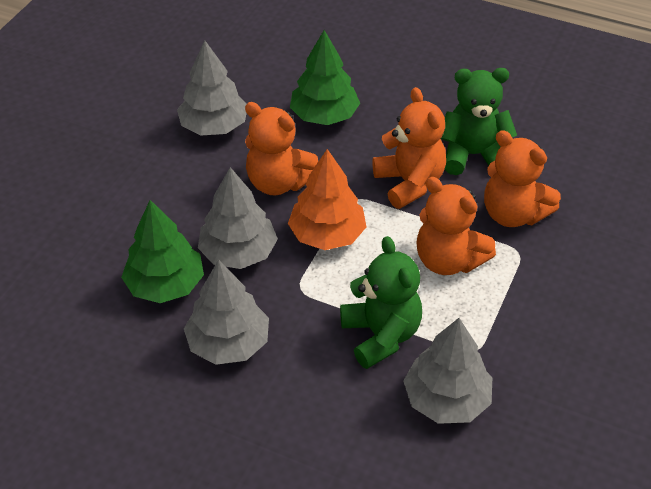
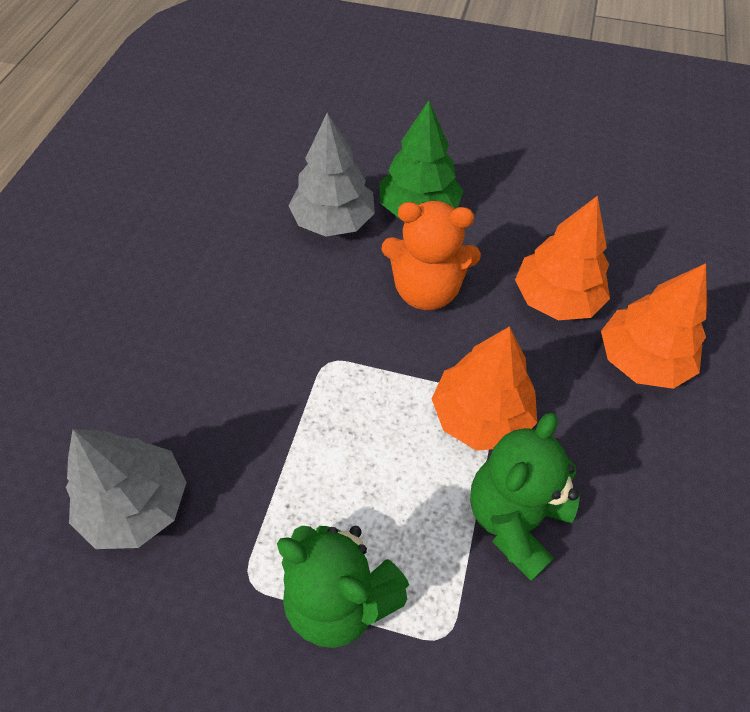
green tree: 2 -> 1
grey tree: 4 -> 2
orange teddy bear: 4 -> 1
orange tree: 1 -> 3

